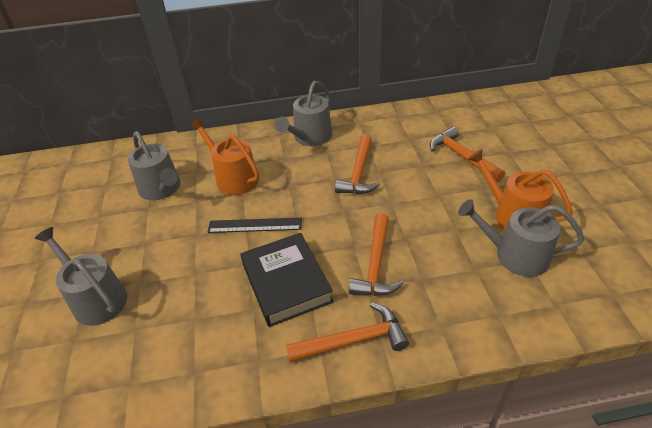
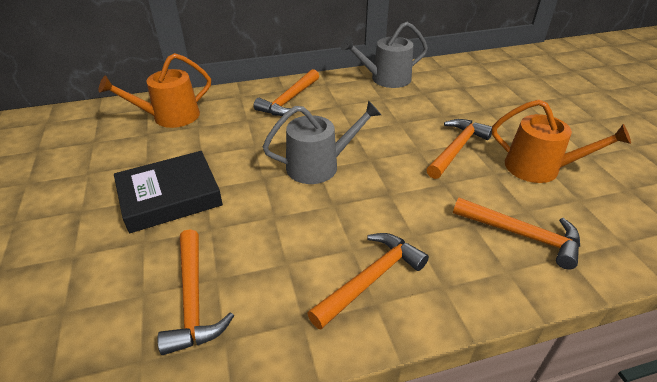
black ruler: 1 -> 0
grey watering can: 4 -> 2
orange hammer: 4 -> 5

